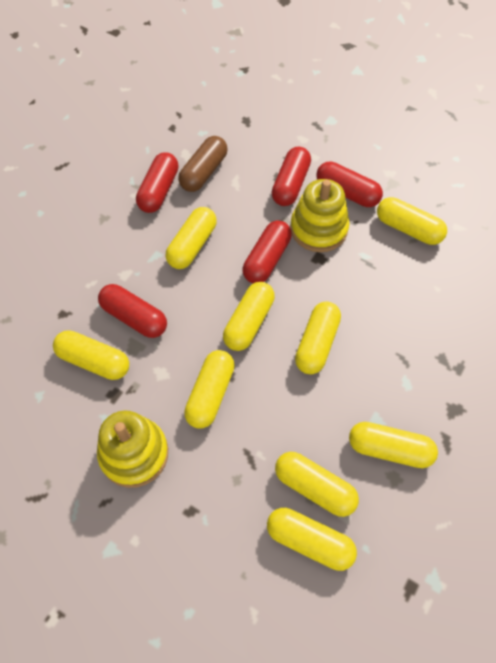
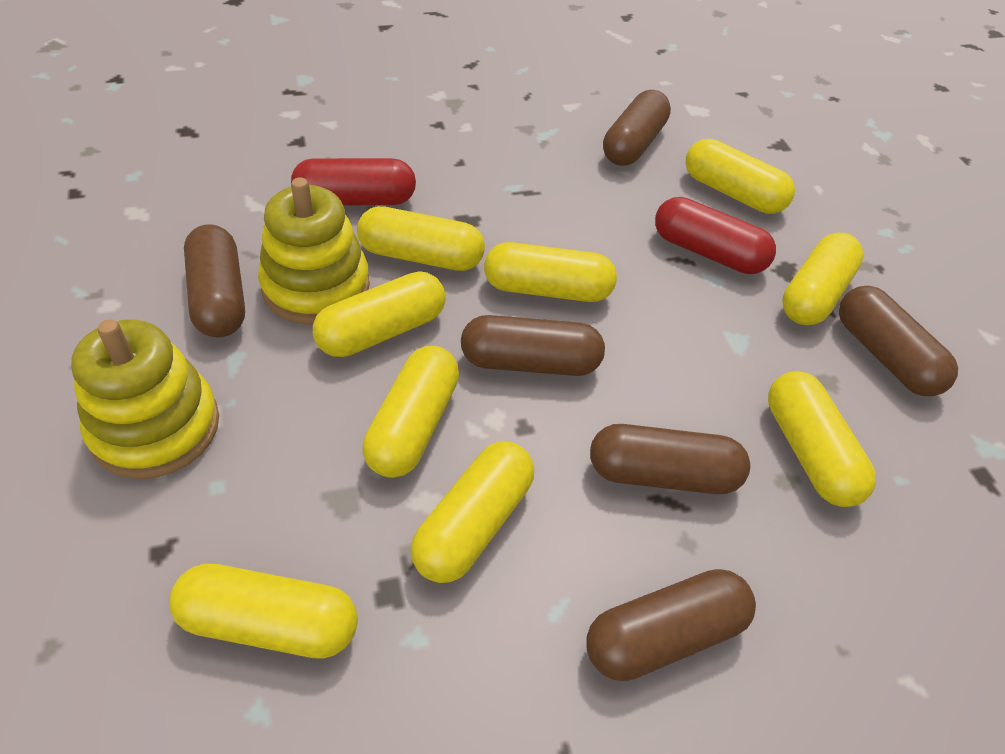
brown capsule: 1 -> 6
red capsule: 5 -> 2

